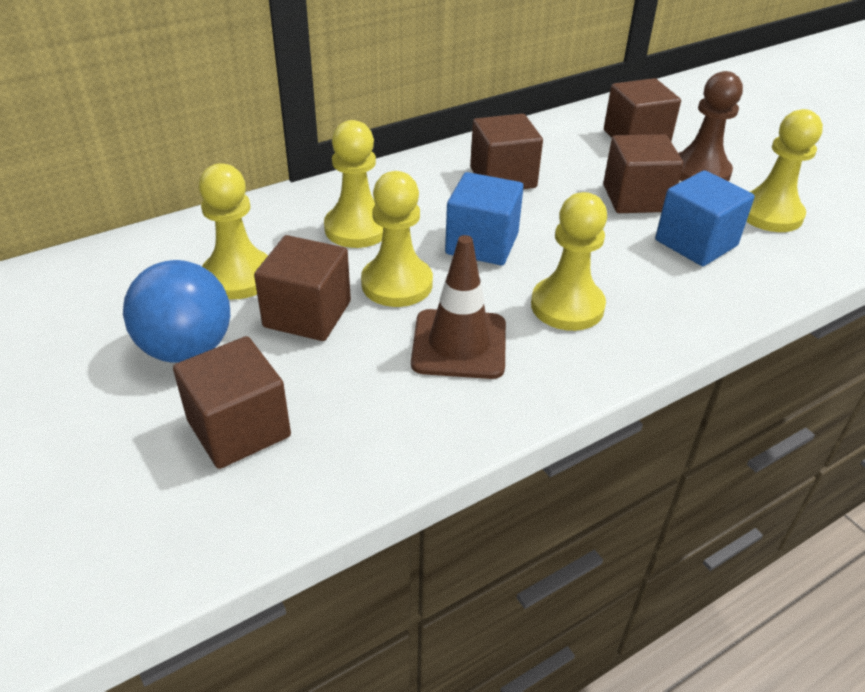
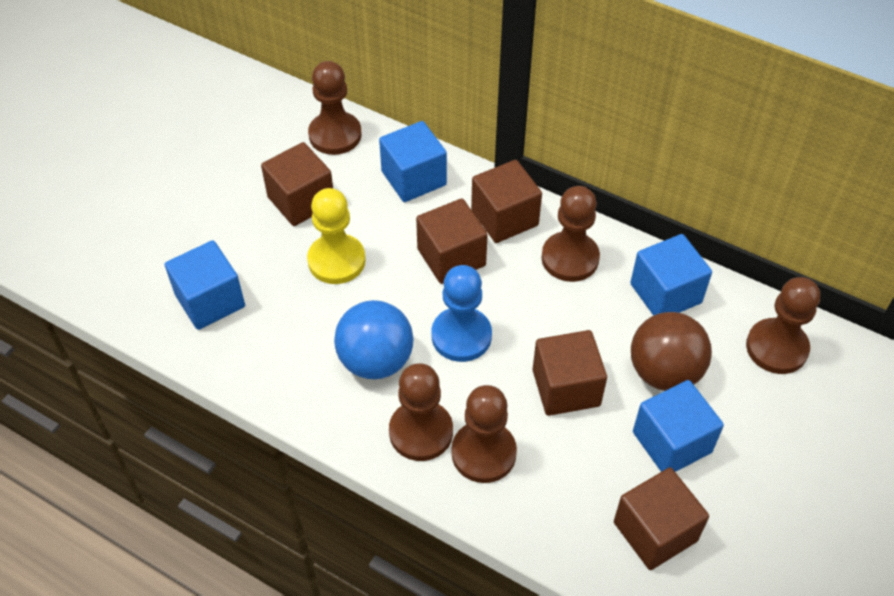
blue cube: 2 -> 4
blue pawn: 0 -> 1
brown ball: 0 -> 1
brown pawn: 1 -> 5
brown traffic cone: 1 -> 0
yellow pawn: 5 -> 1

